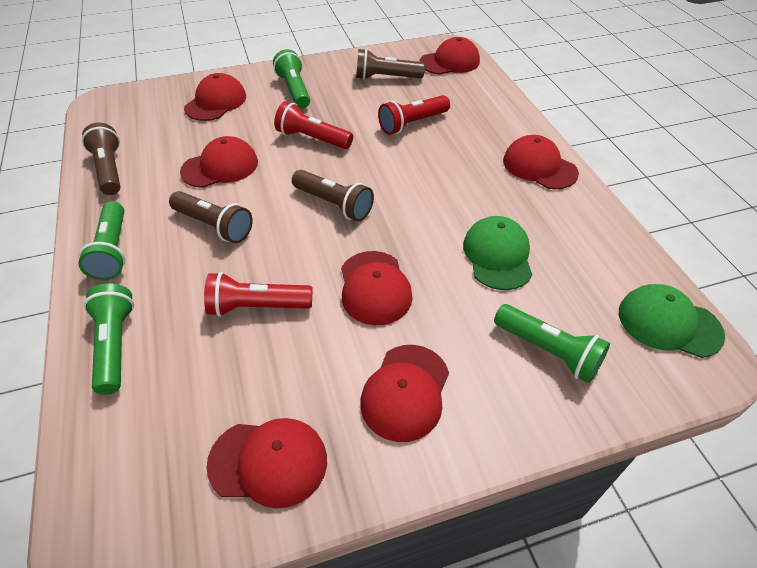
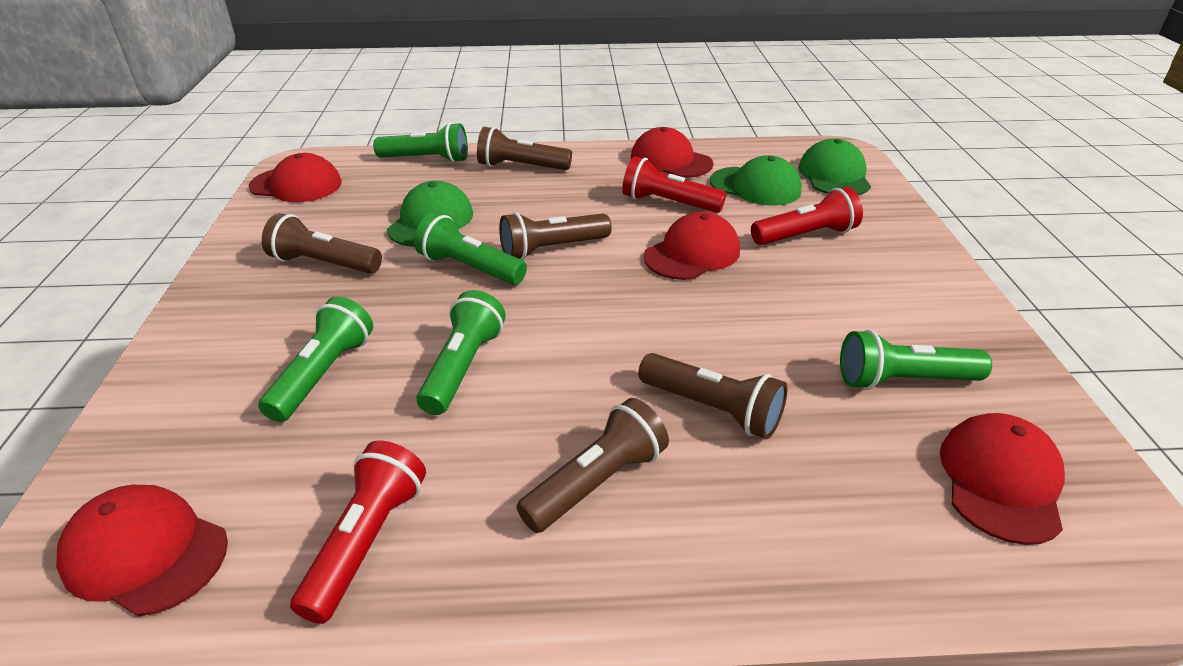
brown flashlight: 4 -> 5
green cap: 2 -> 3
green flashlight: 4 -> 5
red cap: 7 -> 5

